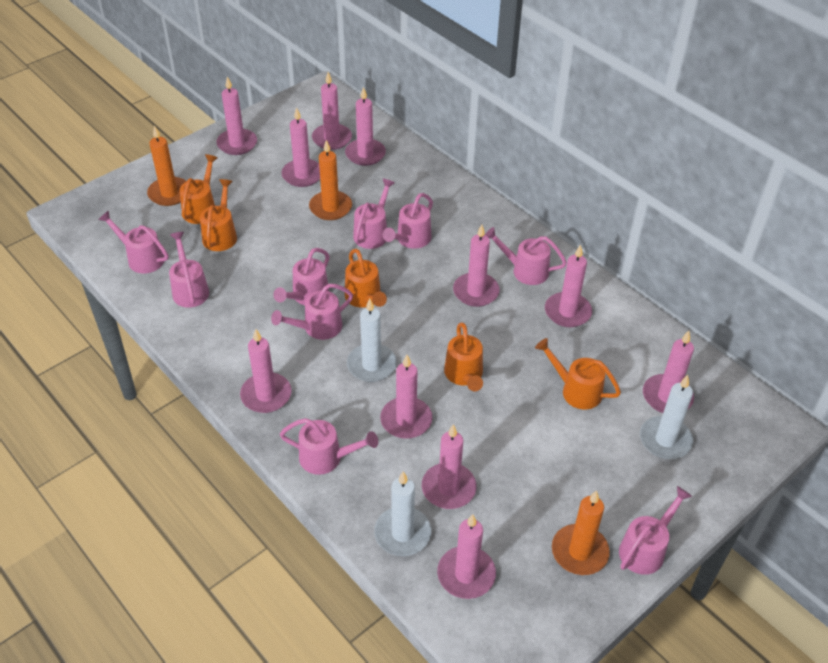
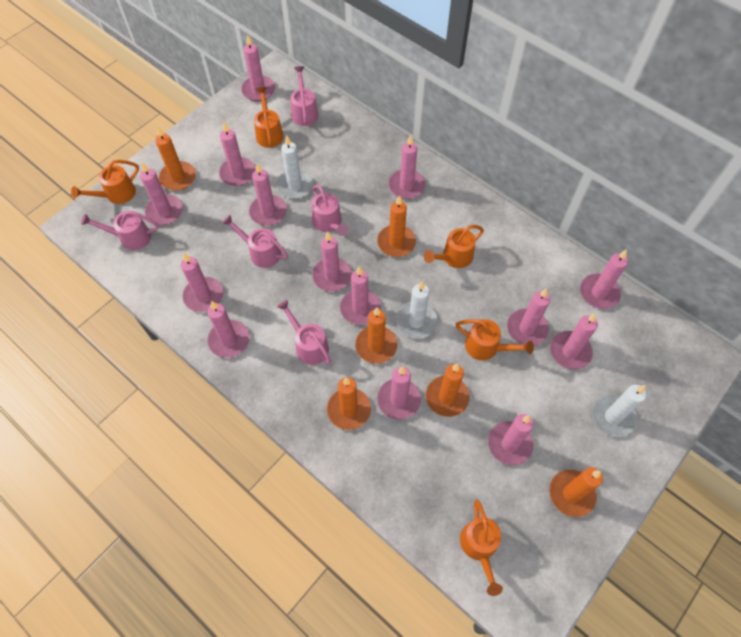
orange candle: 3 -> 6
pink candle: 11 -> 14
pink watering can: 9 -> 5

